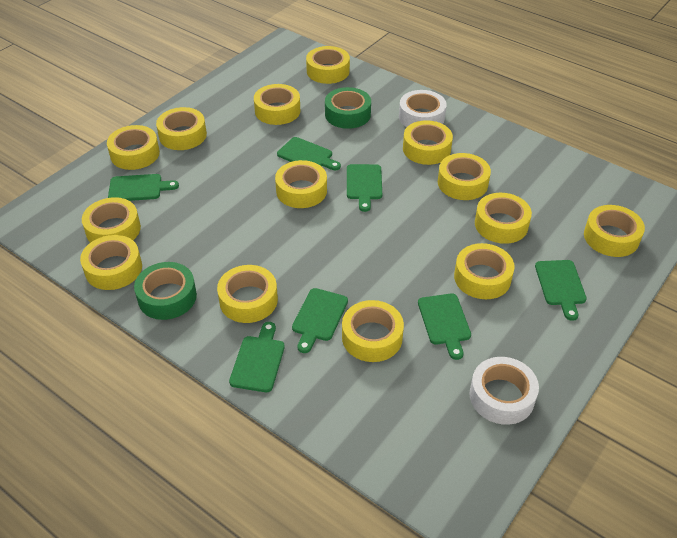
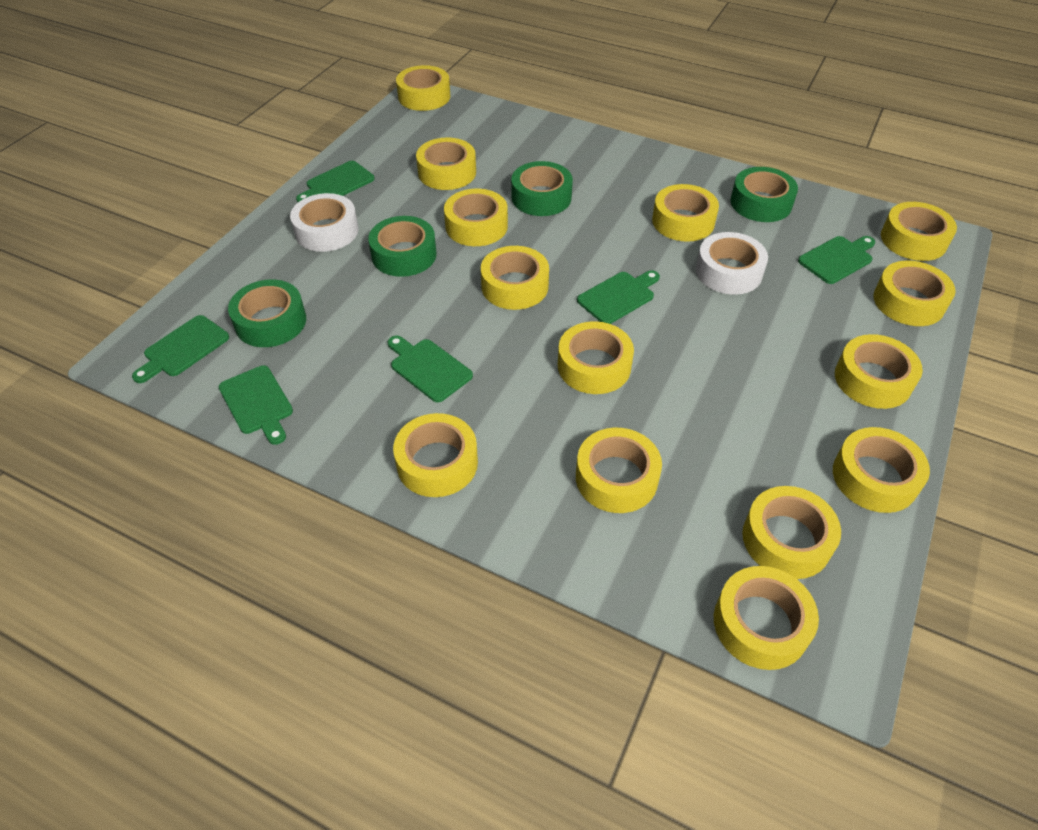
green cutting board: 7 -> 6
green tape: 2 -> 4

